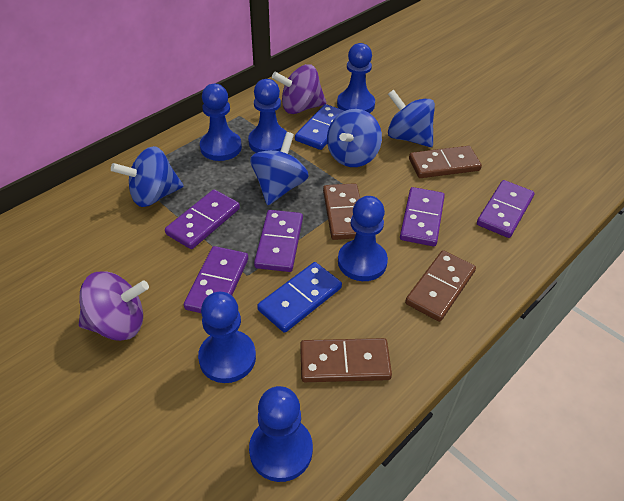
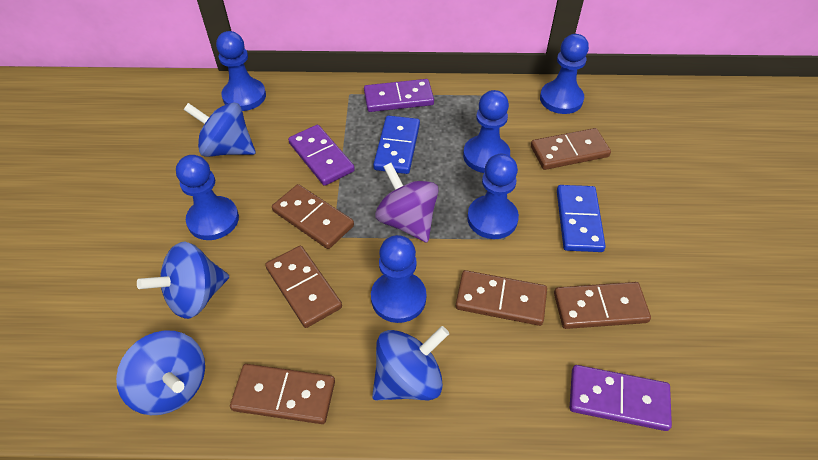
brown domino: 4 -> 6
purple domino: 5 -> 3
purple spinning top: 2 -> 1

